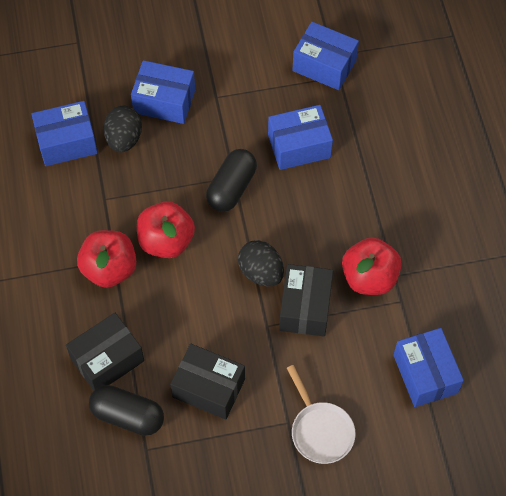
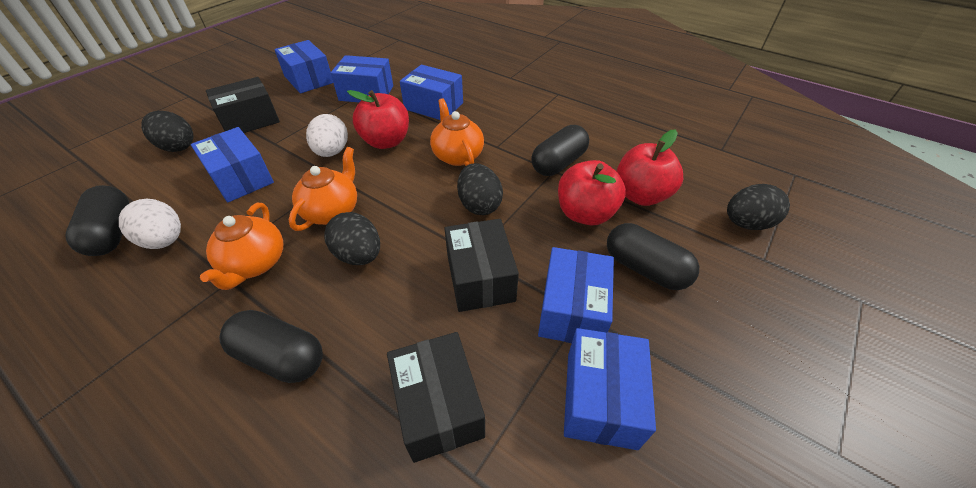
black capsule: 2 -> 4
black egg: 2 -> 4
blue box: 5 -> 6
orange teapot: 0 -> 3
white egg: 0 -> 2
white pan: 1 -> 0

